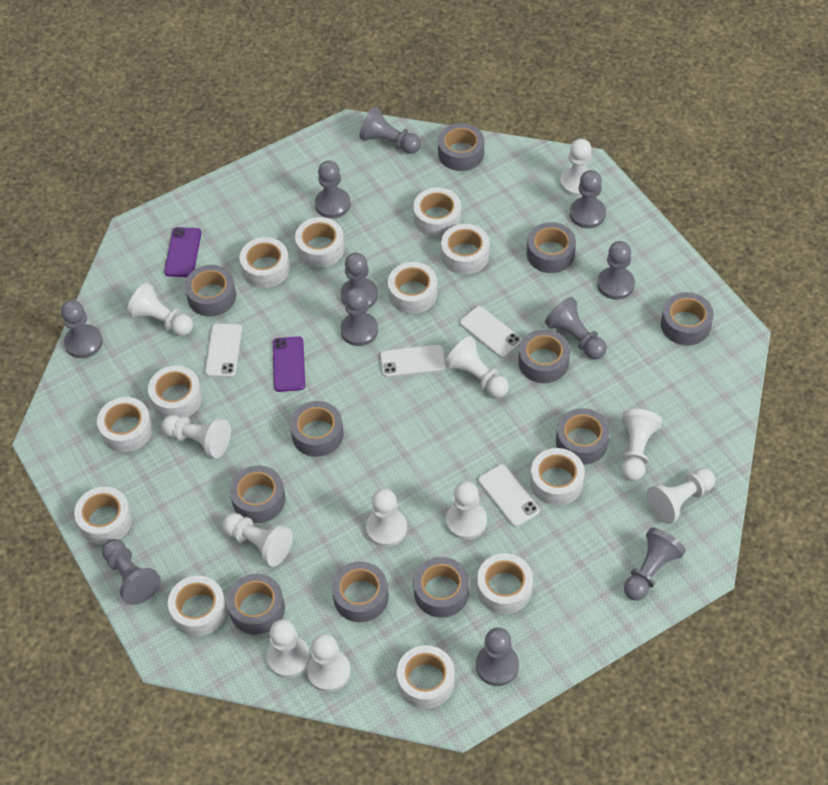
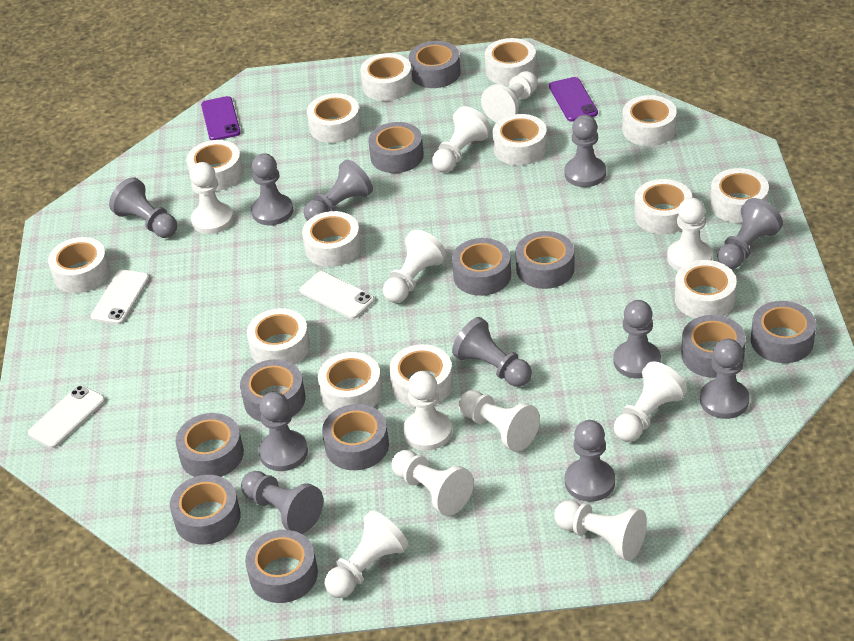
white phone: 4 -> 3
white tape: 12 -> 14

